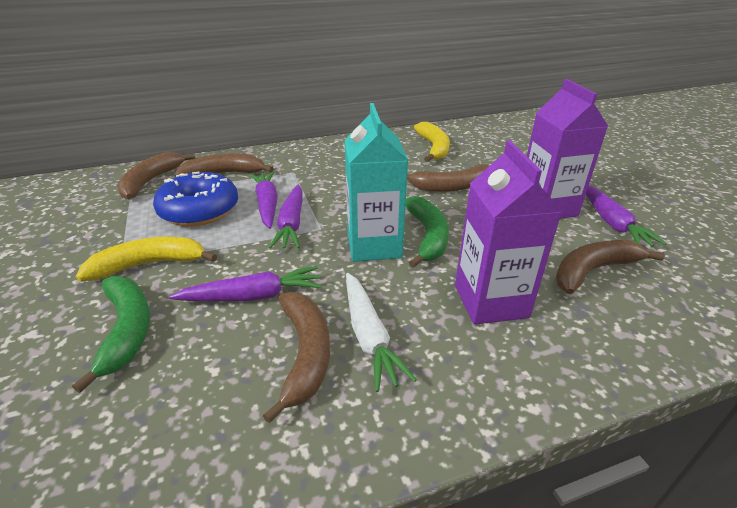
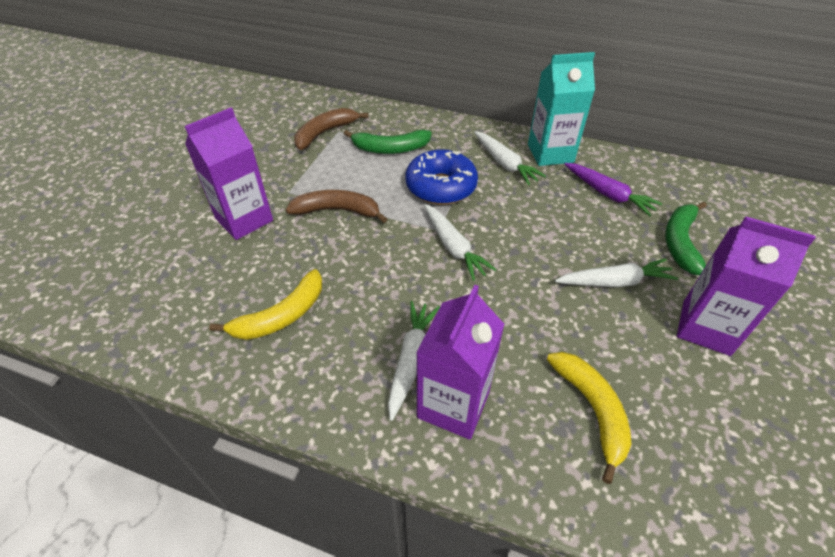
brown banana: 5 -> 2
purple carrot: 4 -> 1
purple carton: 2 -> 3
white carrot: 1 -> 4

